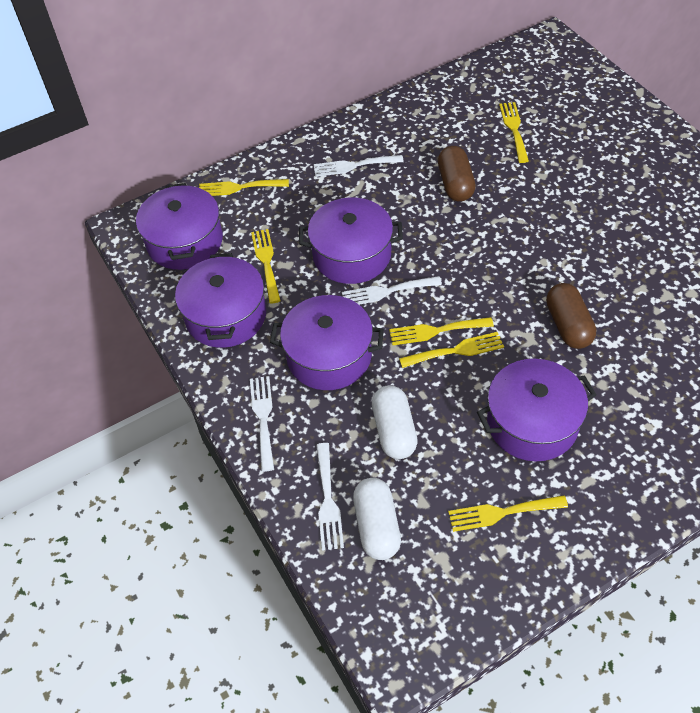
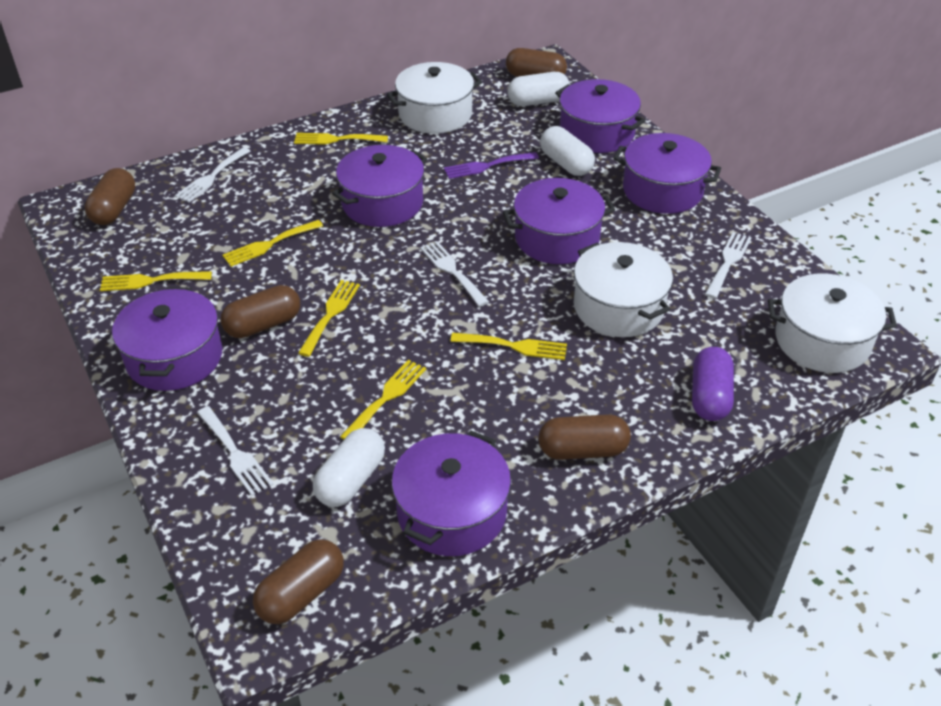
brown capsule: 2 -> 5
purple capsule: 0 -> 1
purple fork: 0 -> 1
purple pot: 5 -> 6
white capsule: 2 -> 3
white pot: 0 -> 3

